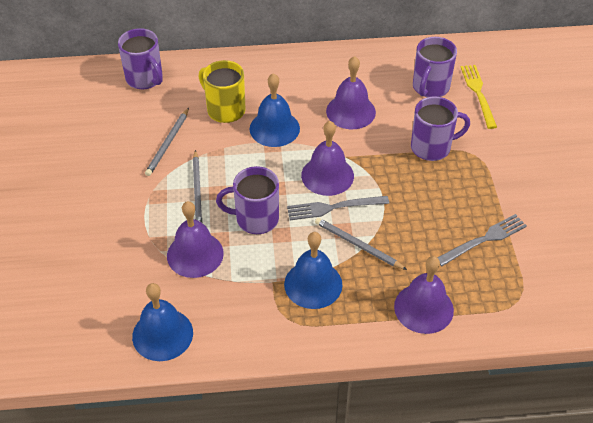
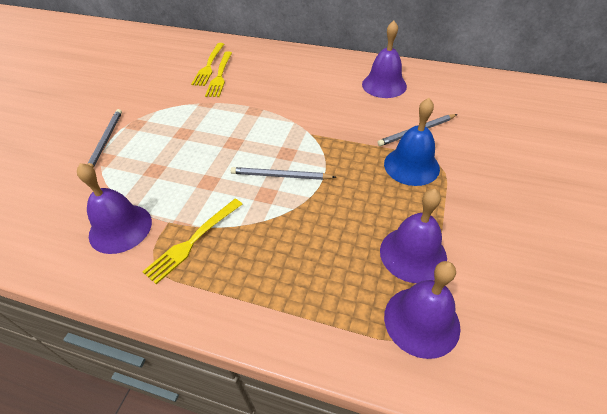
blue bell: 3 -> 1
grey fork: 2 -> 0
purple mug: 4 -> 0
yellow fork: 1 -> 3
yellow mug: 1 -> 0

